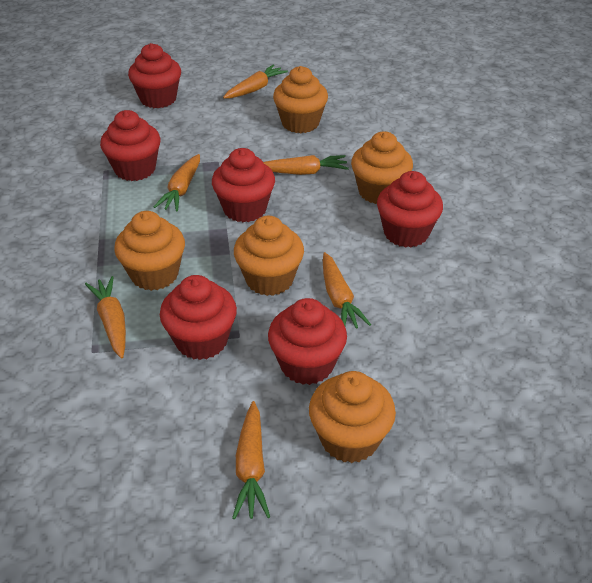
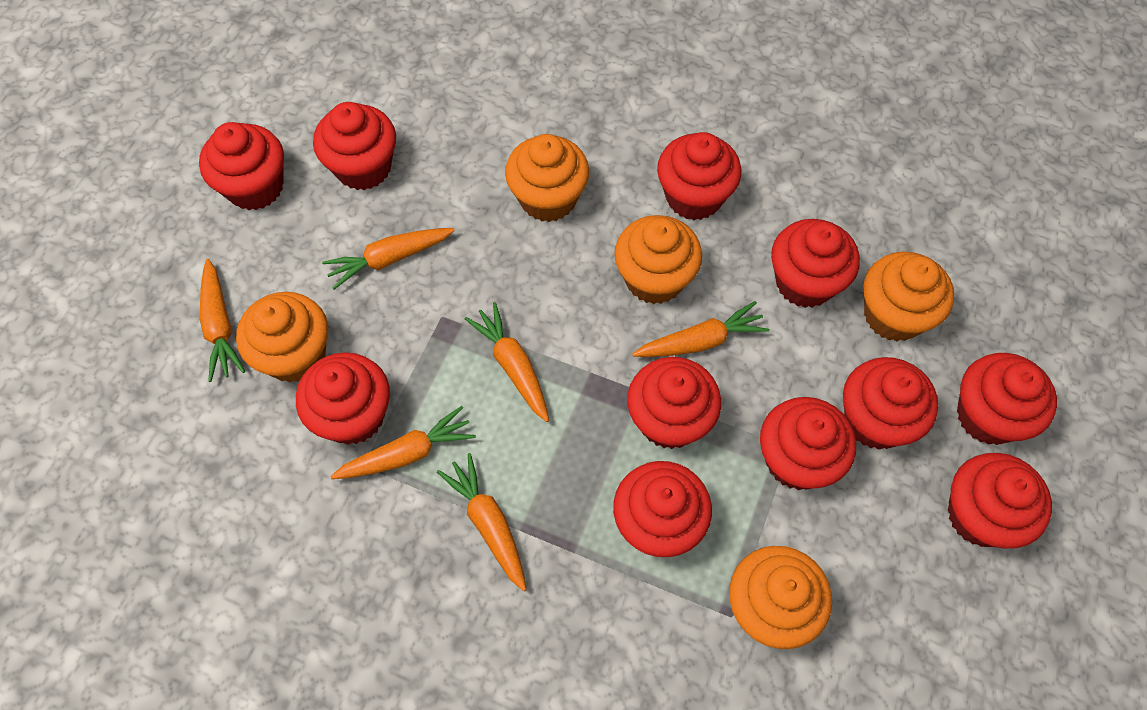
red cupcake: 6 -> 11

